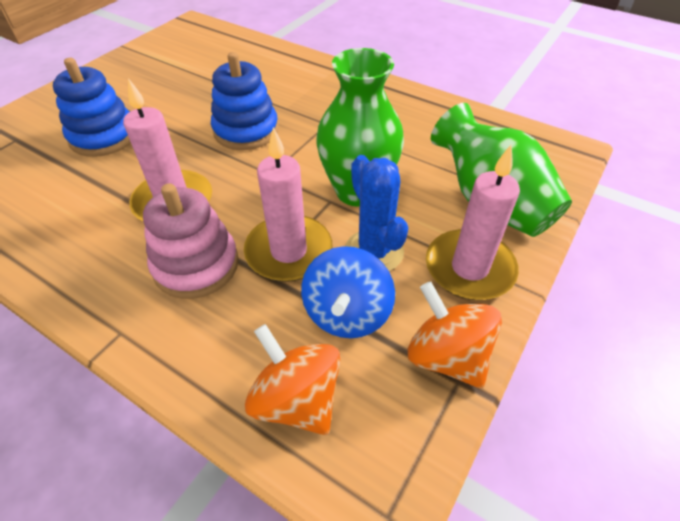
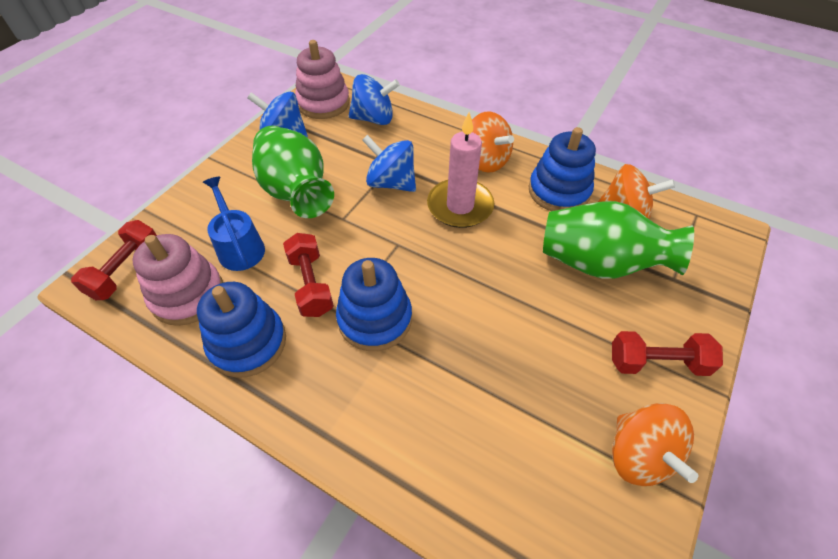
blue cactus: 1 -> 0
blue spinning top: 1 -> 3
blue stacking toy: 2 -> 3
blue watering can: 0 -> 1
orange spinning top: 2 -> 3
pink candle: 3 -> 1
pink stacking toy: 1 -> 2
red dumbbell: 0 -> 3

